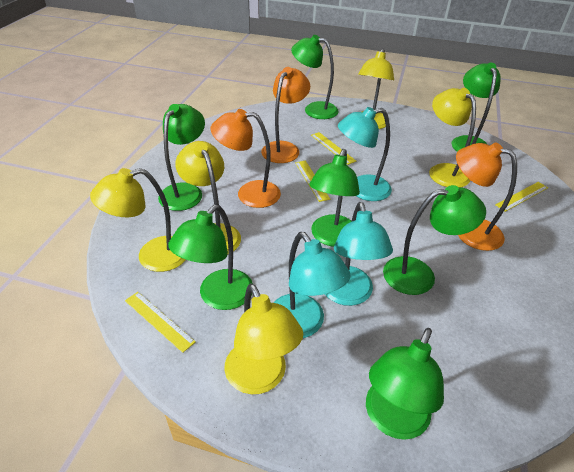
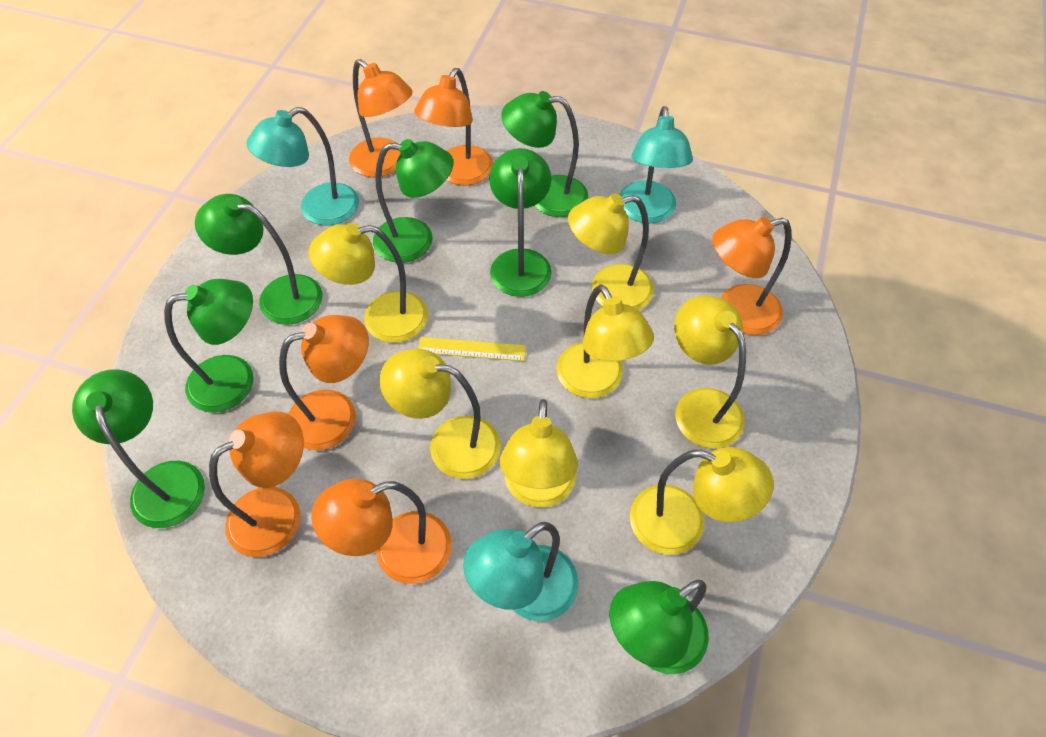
orange lamp: 3 -> 6
yellow lamp: 5 -> 7
yellow ruler: 4 -> 1

